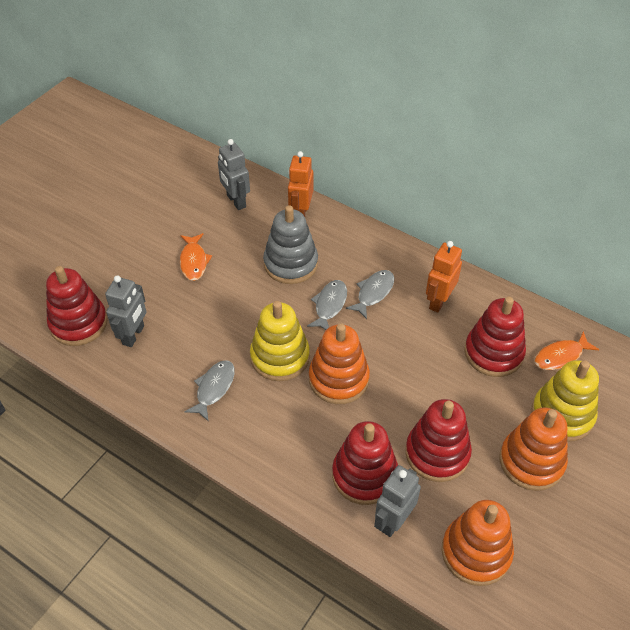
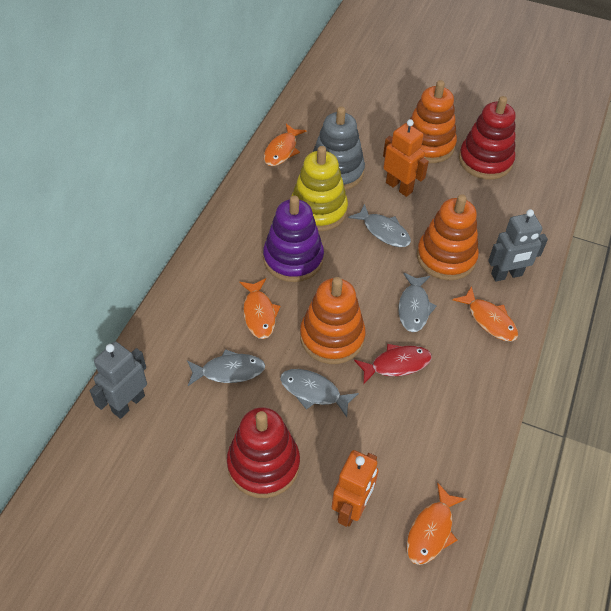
grey fish: 3 -> 4
grey robot: 3 -> 2
orange fish: 2 -> 4
purple stacking toy: 0 -> 1
red fish: 0 -> 1
red stacking toy: 4 -> 2
yellow stacking toy: 2 -> 1

